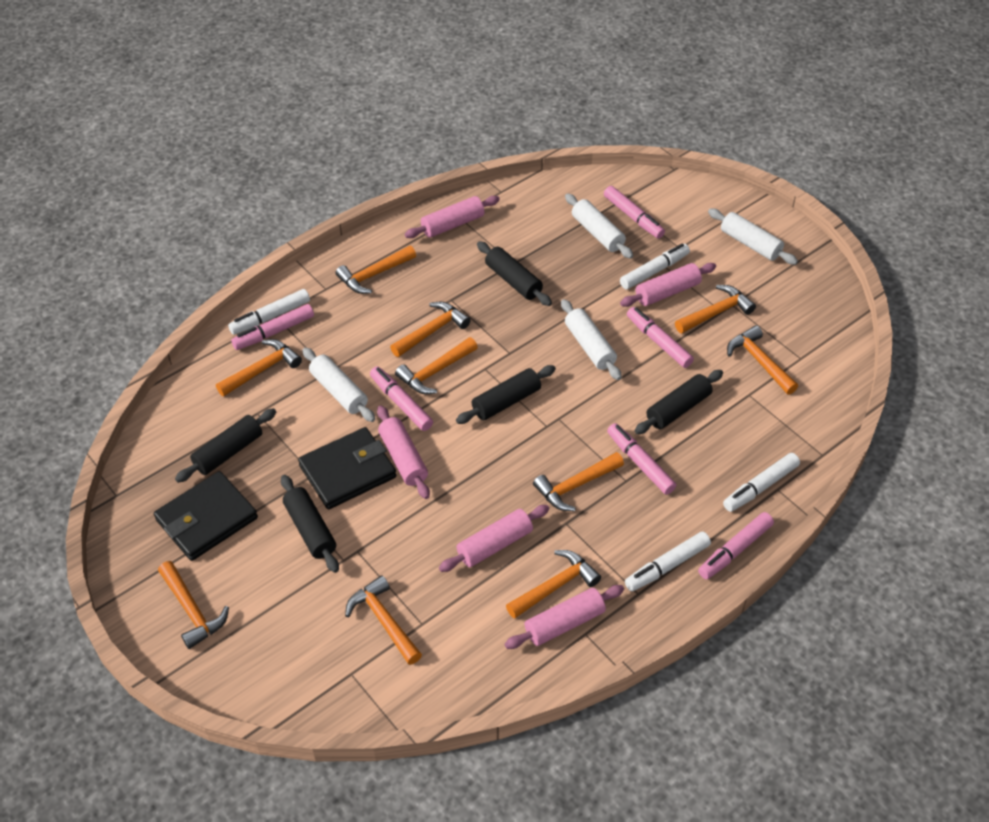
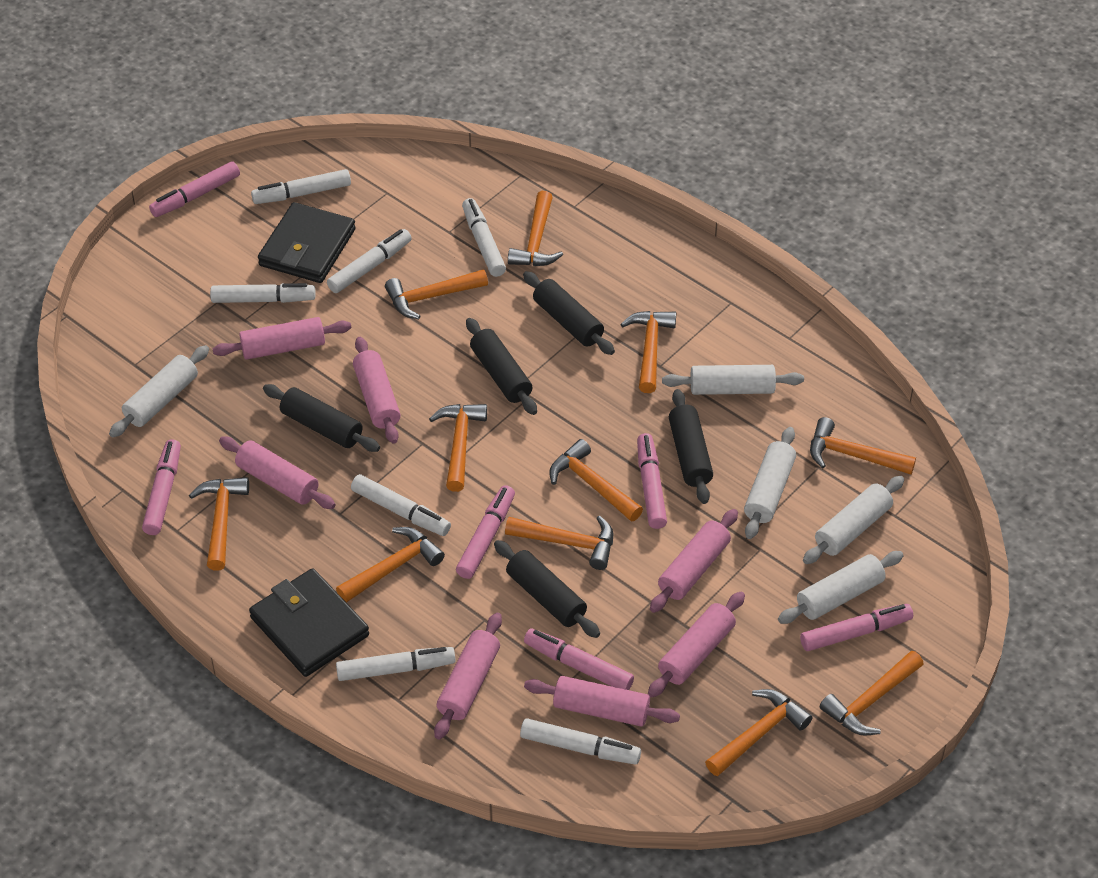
orange hammer: 10 -> 11
pink rolling pin: 5 -> 7
white marker: 4 -> 7
white rolling pin: 4 -> 5

